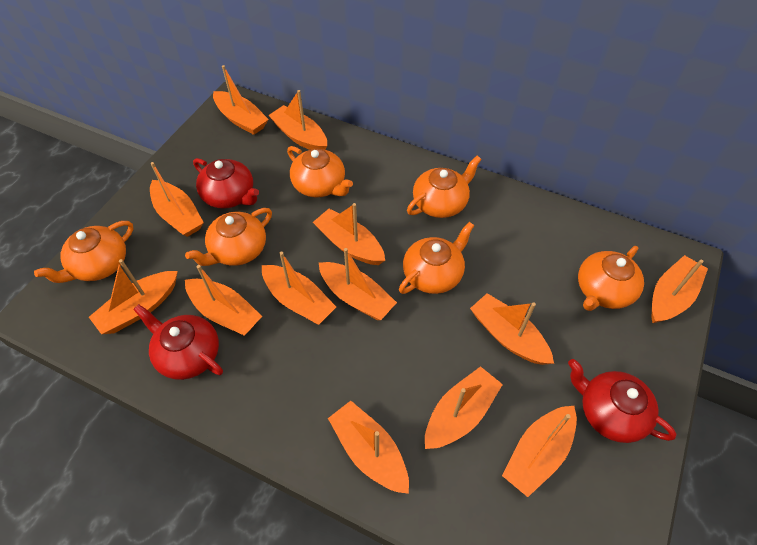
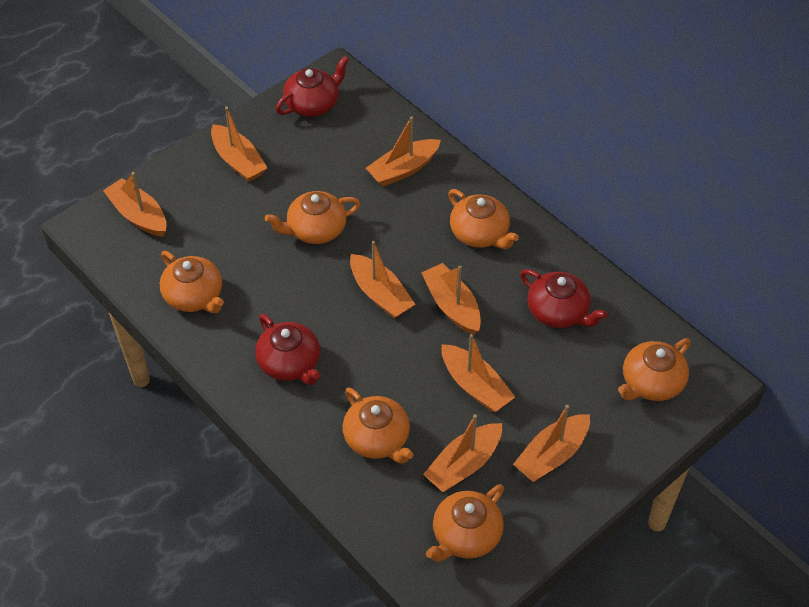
orange boat: 13 -> 8

